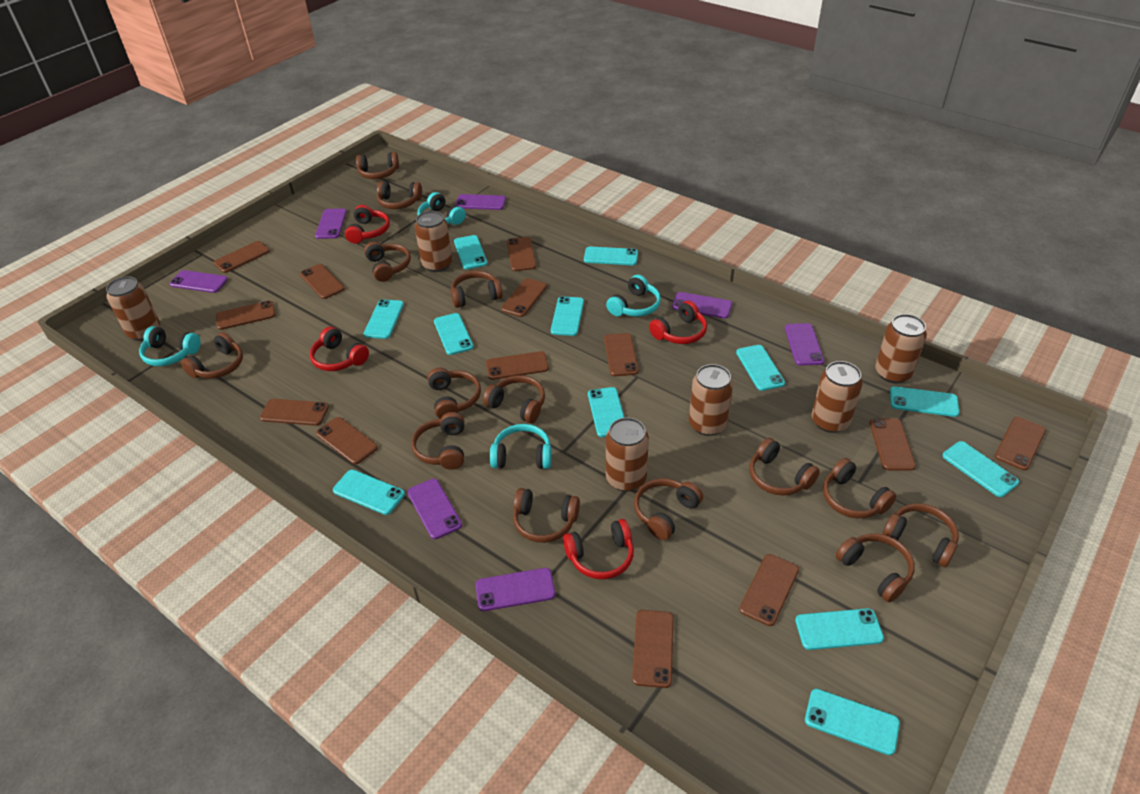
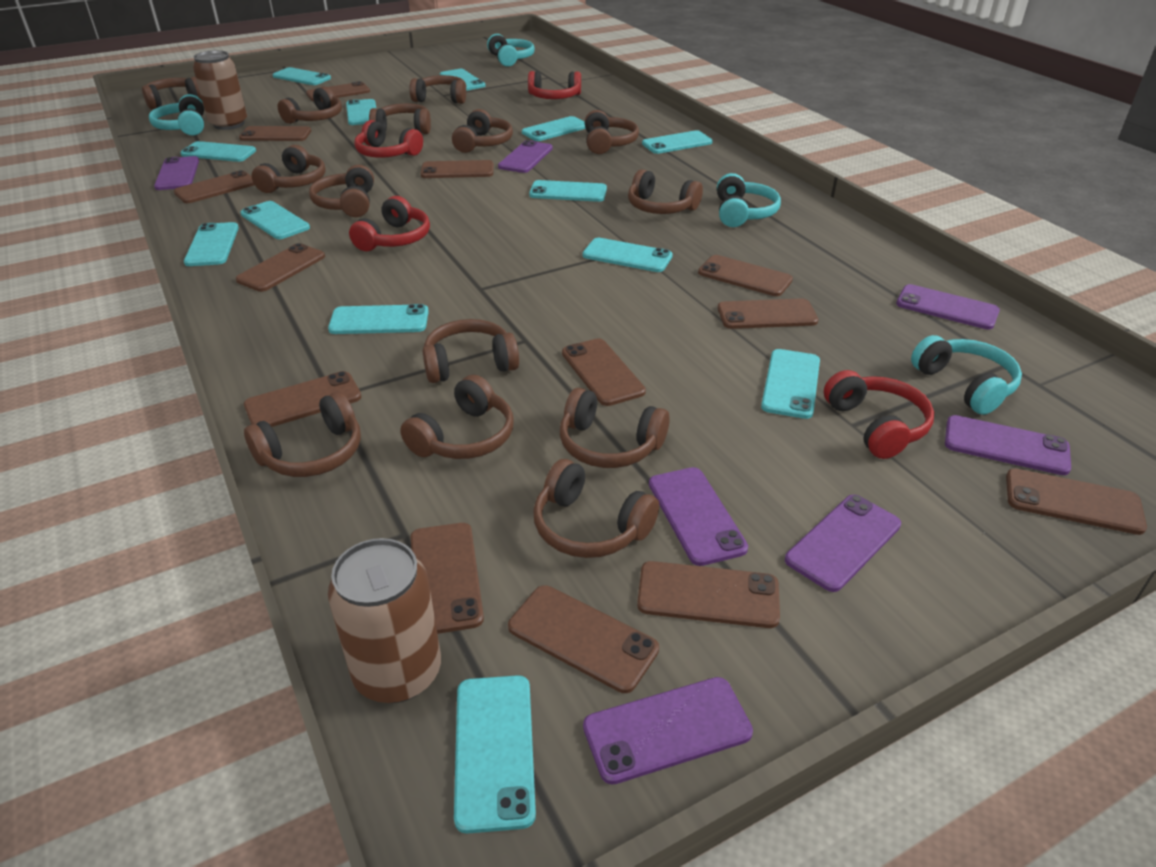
brown can: 6 -> 2
turquoise phone: 12 -> 13

